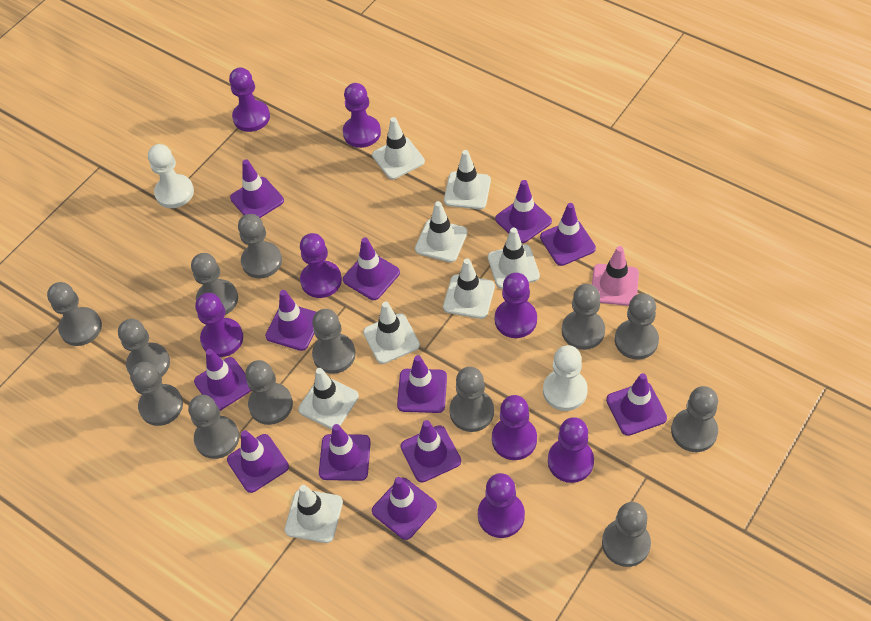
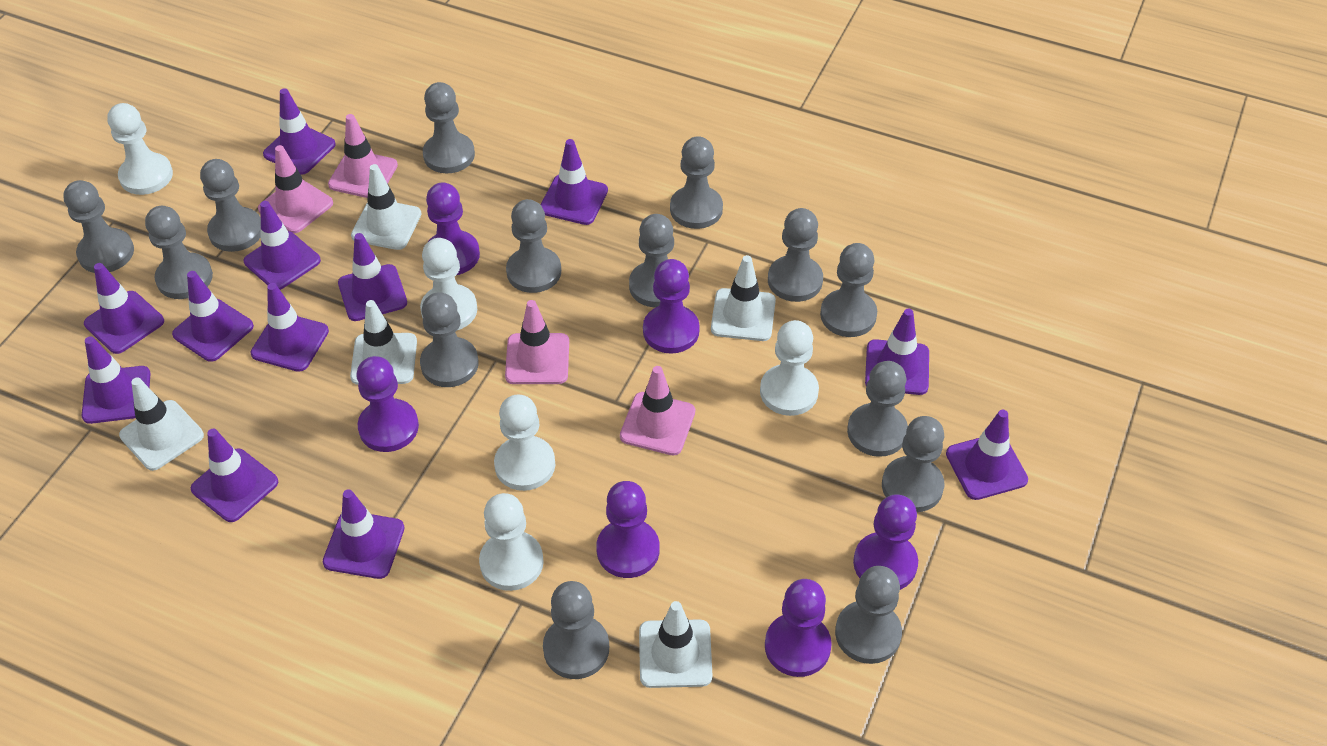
grey pawn: 13 -> 14
pink traffic cone: 1 -> 4
purple pawn: 8 -> 6
white pawn: 2 -> 5
white traffic cone: 8 -> 5

